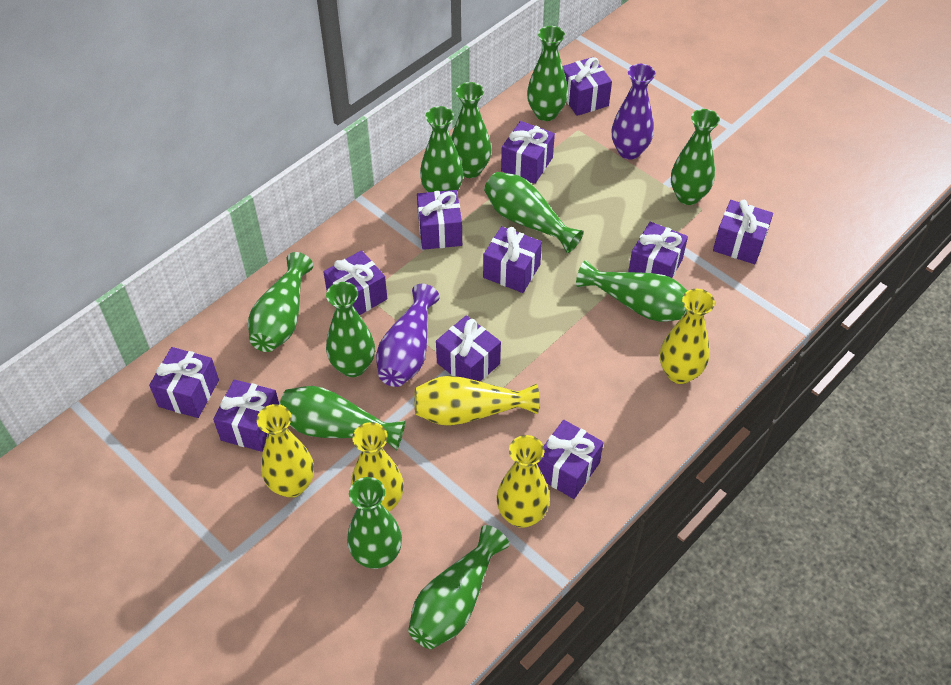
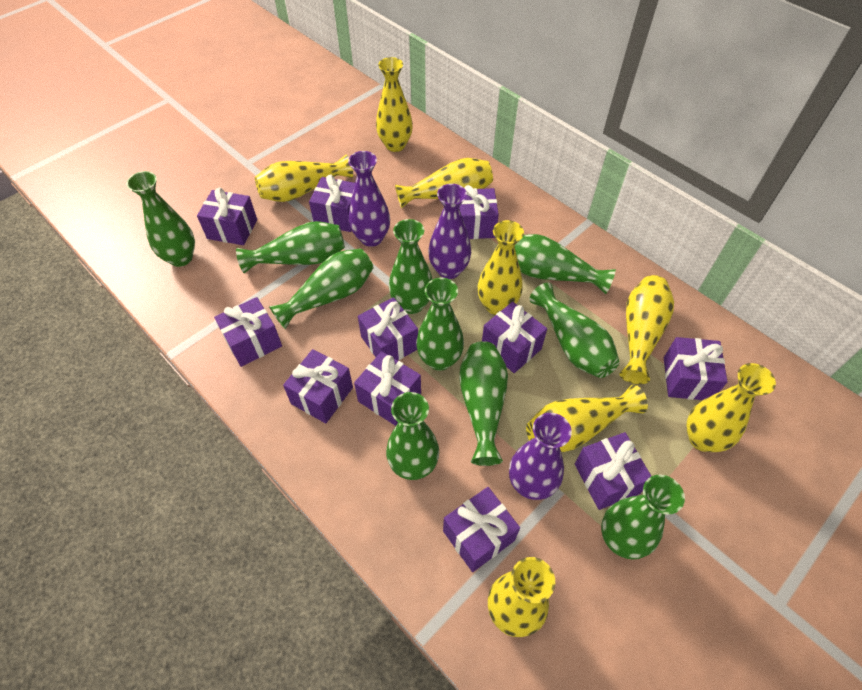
green vase: 11 -> 10
purple vase: 2 -> 3
yellow vase: 5 -> 8

